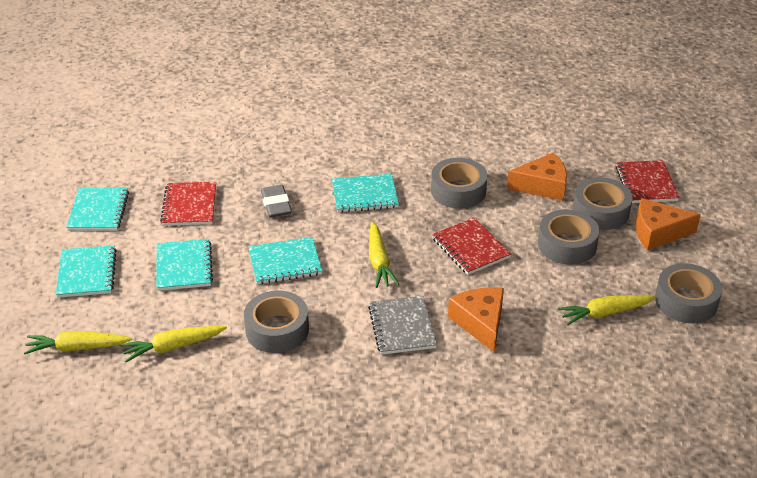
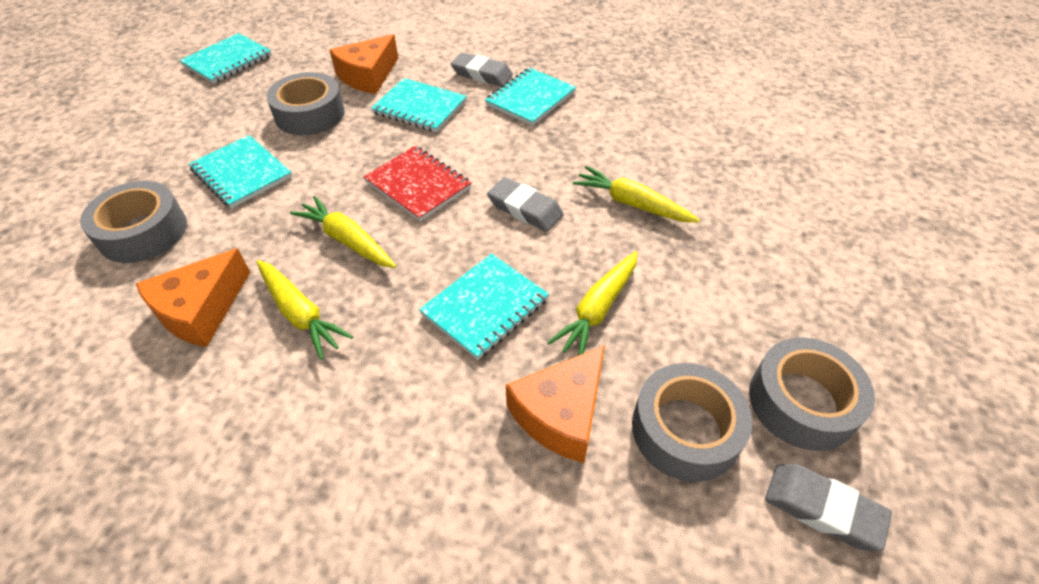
grey eraser: 1 -> 3
grey notebook: 1 -> 0
grey tape: 5 -> 4
red notebook: 3 -> 1

